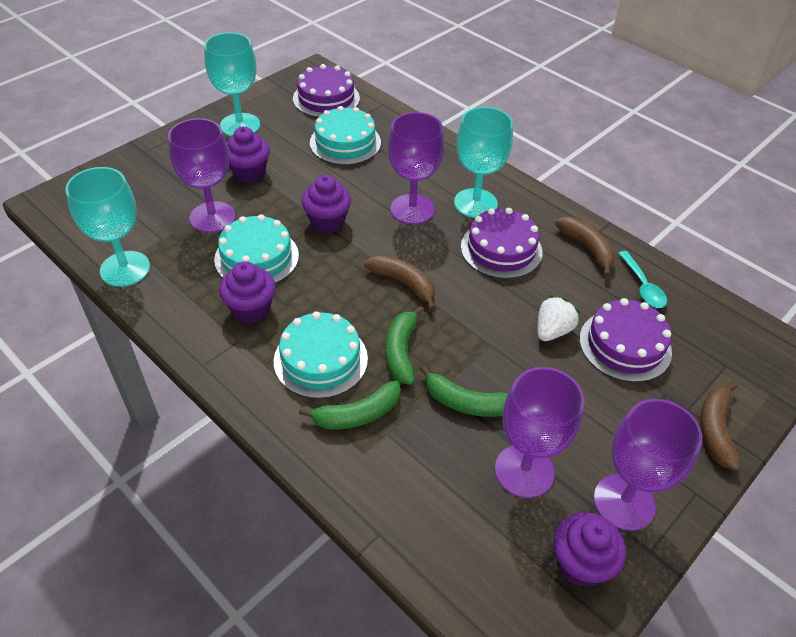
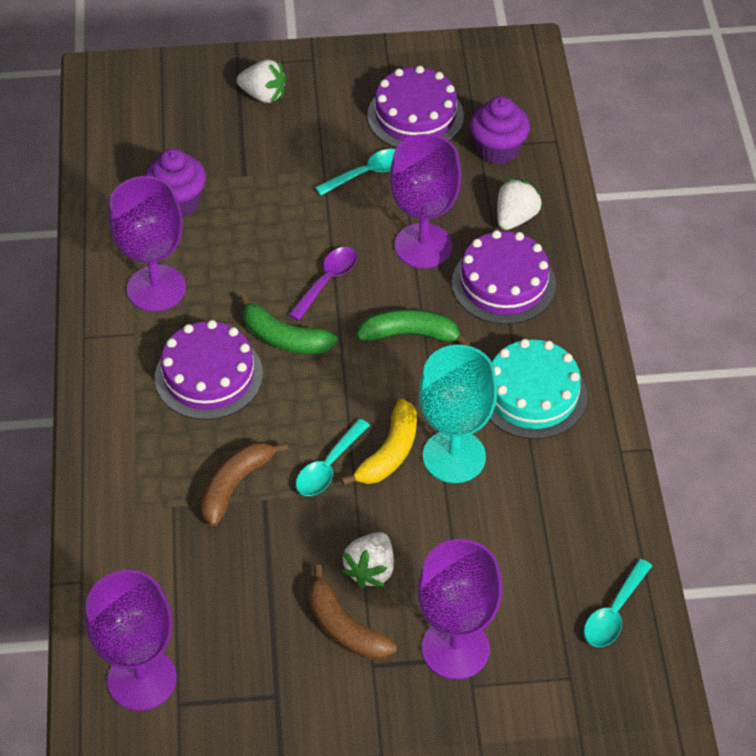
brown banana: 3 -> 2
green banana: 3 -> 2
purple cupcake: 4 -> 2
purple spoon: 0 -> 1
turquoise cake: 3 -> 1
turquoise goblet: 3 -> 1
turquoise spoon: 1 -> 3
white strawberry: 1 -> 3
yellow banana: 0 -> 1

